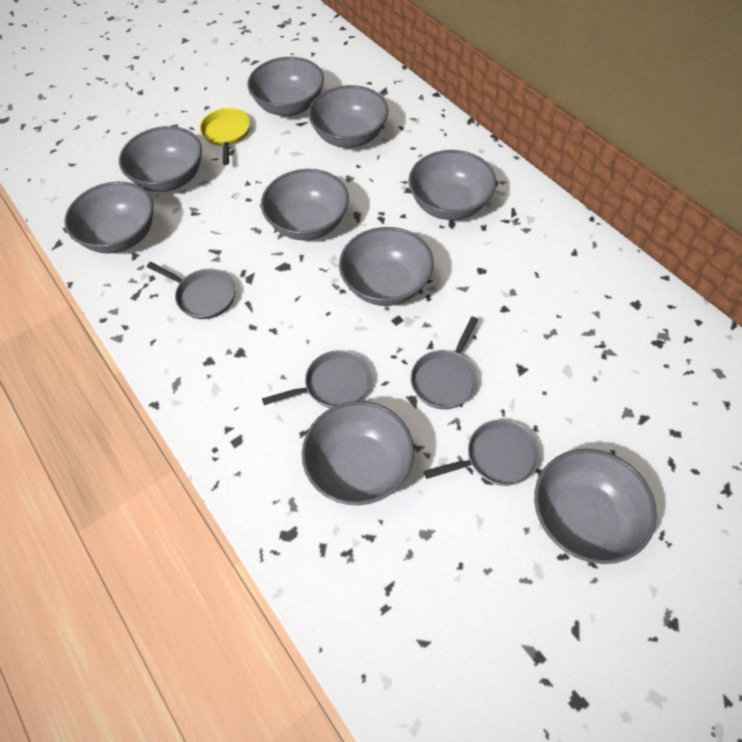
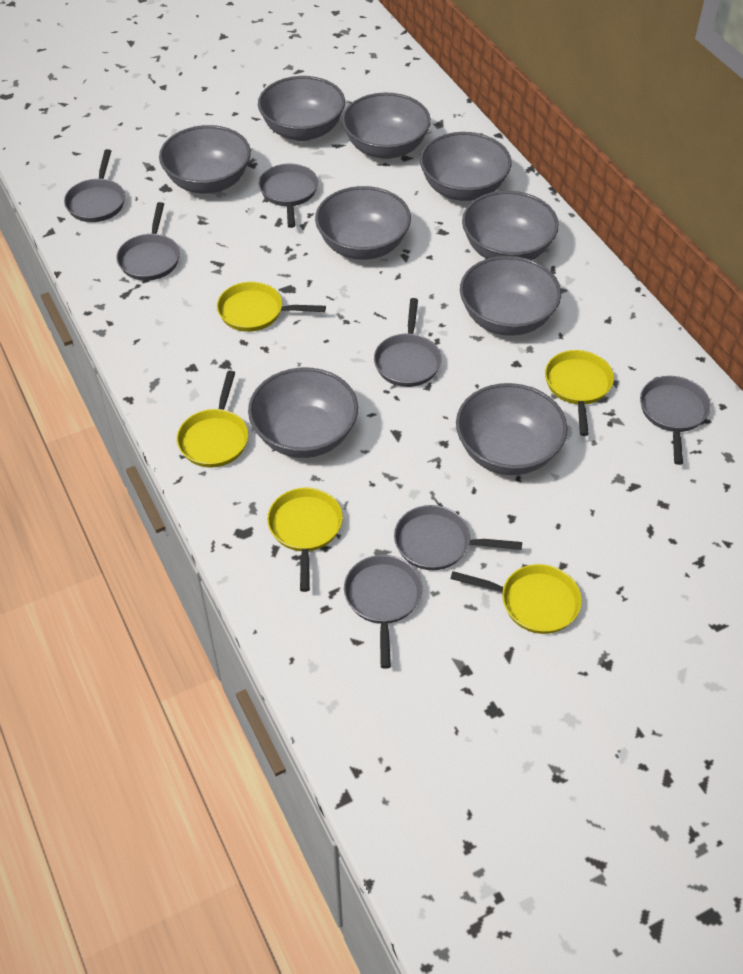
grey pan: 4 -> 7
yellow pan: 1 -> 5

